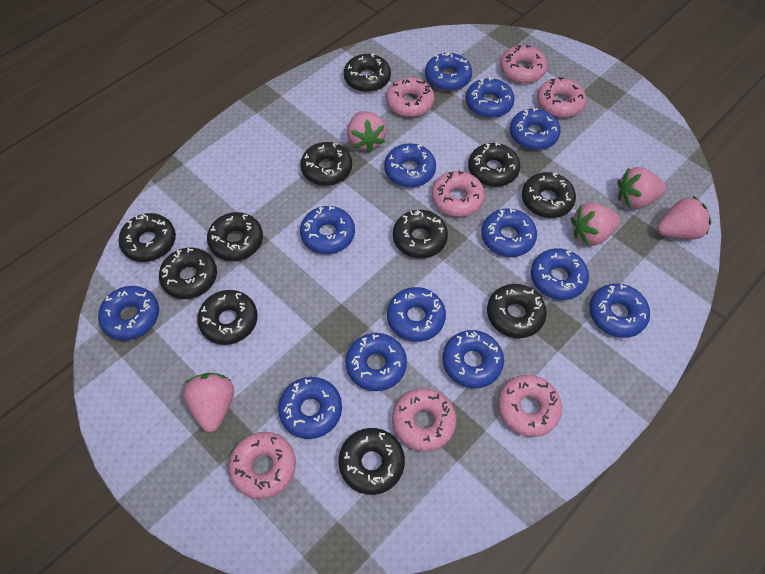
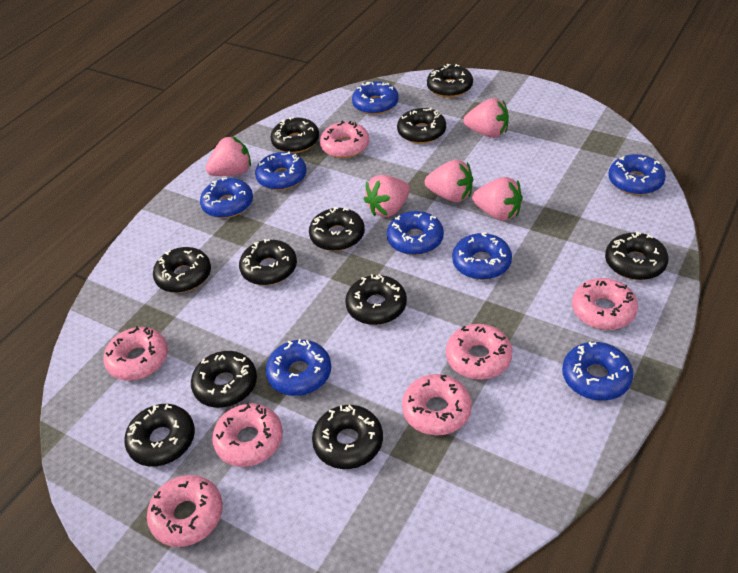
blue donut: 13 -> 8

